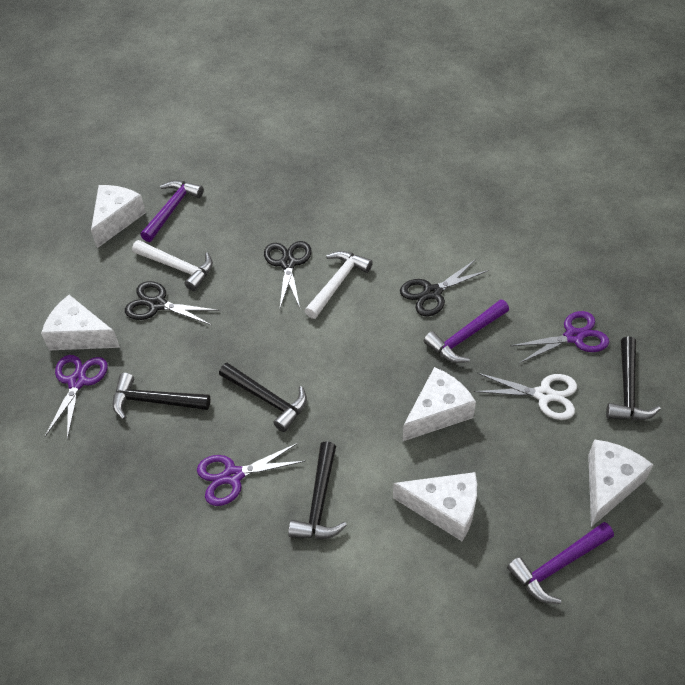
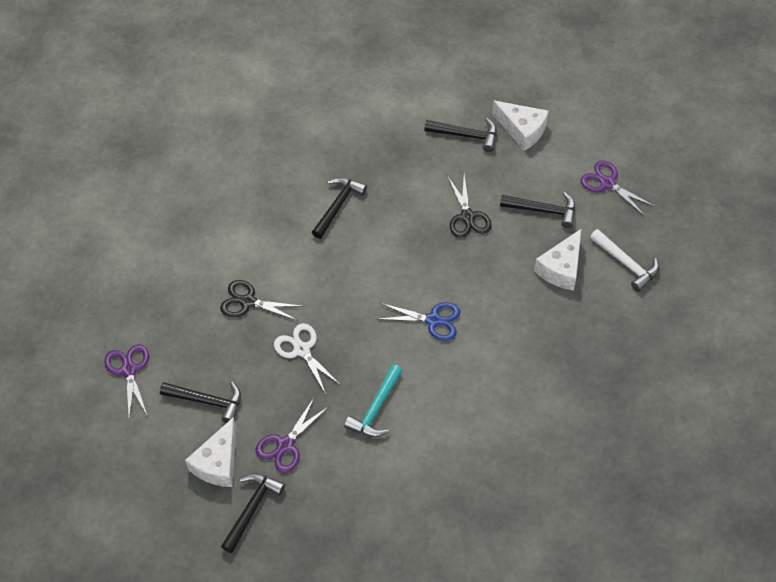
black hammer: 4 -> 5
black scissors: 3 -> 2
blue scissors: 0 -> 1
purple hammer: 3 -> 0
turquoise hammer: 0 -> 1
white cheese: 5 -> 3
white hammer: 2 -> 1

